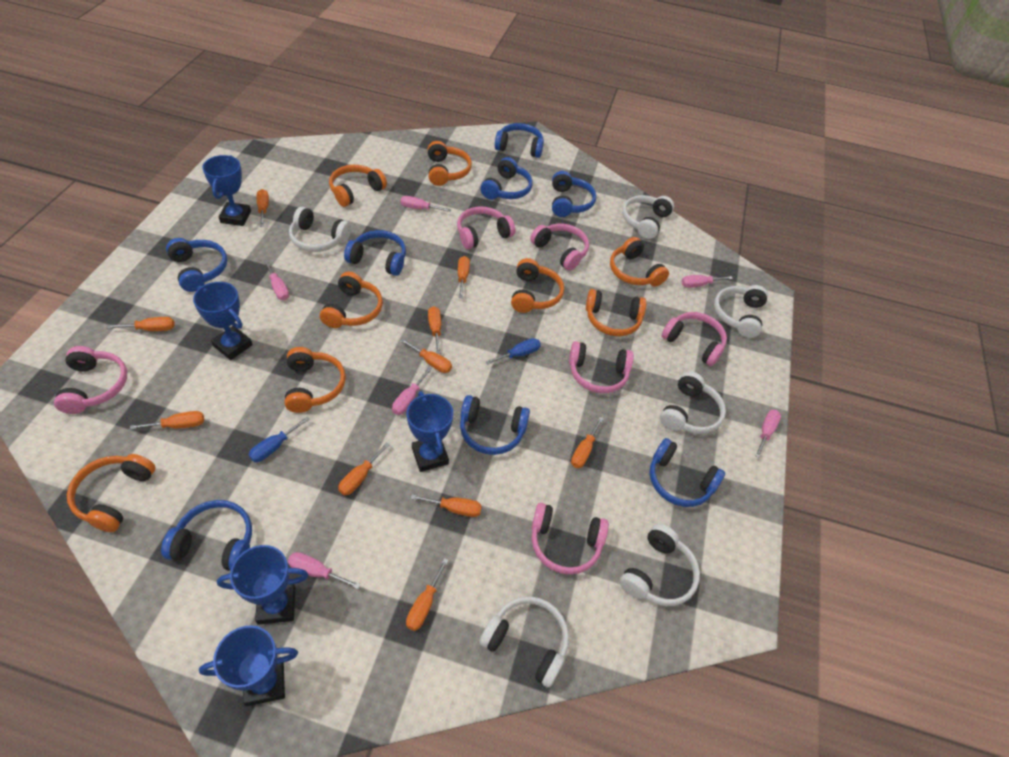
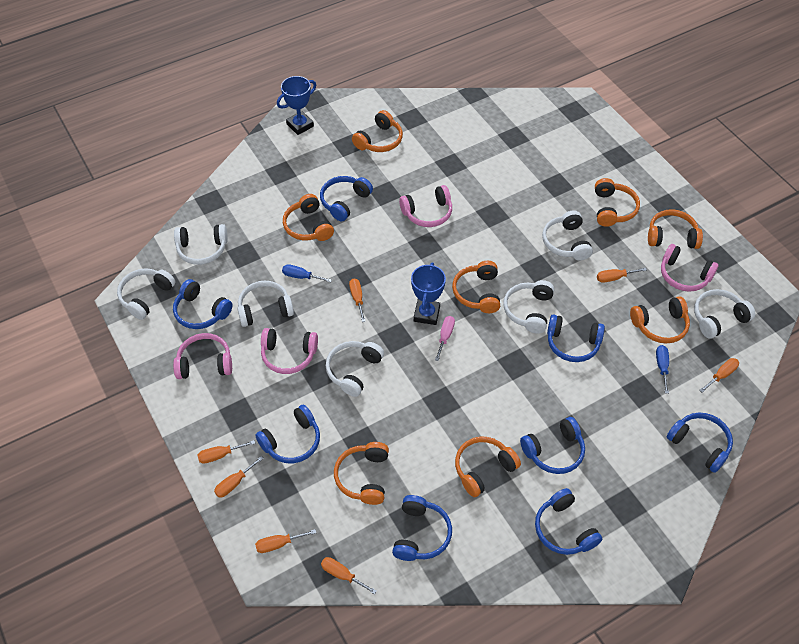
blue trophy: 5 -> 2
orange screwdriver: 10 -> 7
pink headphones: 6 -> 4
pink screwdriver: 6 -> 1
white headphones: 6 -> 7

